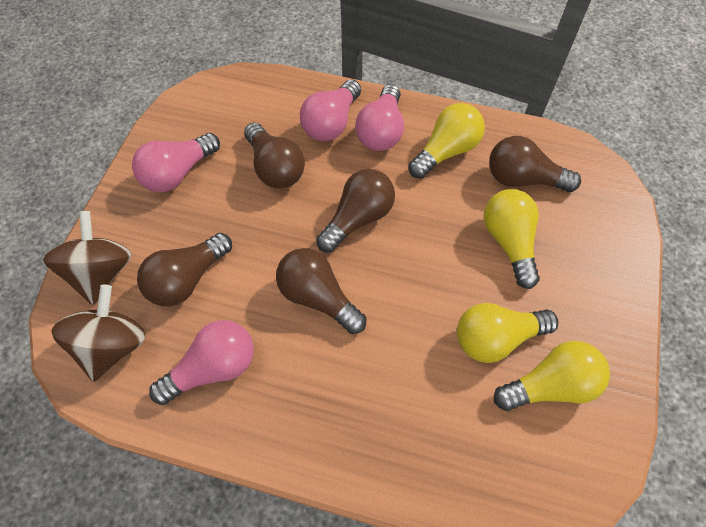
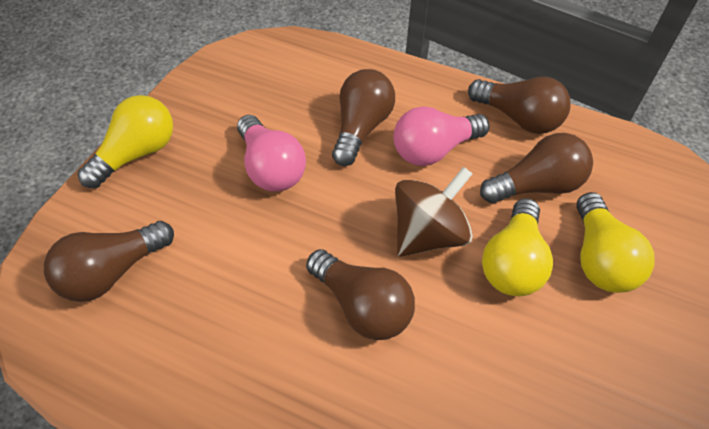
brown spinning top: 2 -> 1
pink light bulb: 4 -> 2
yellow light bulb: 4 -> 3

